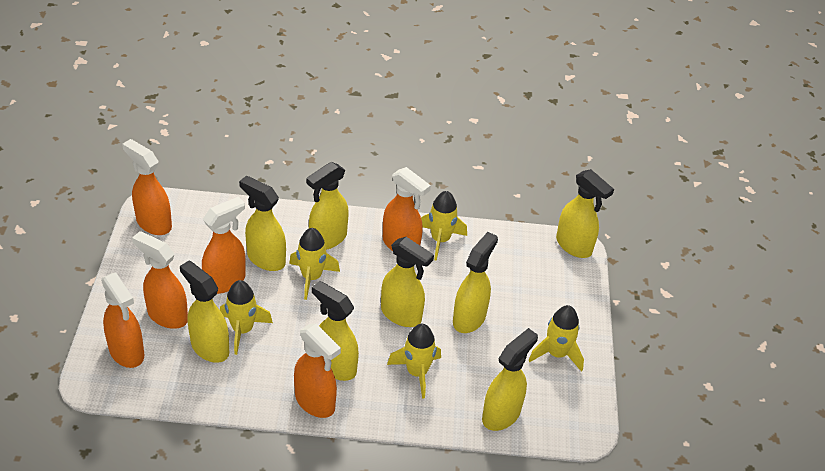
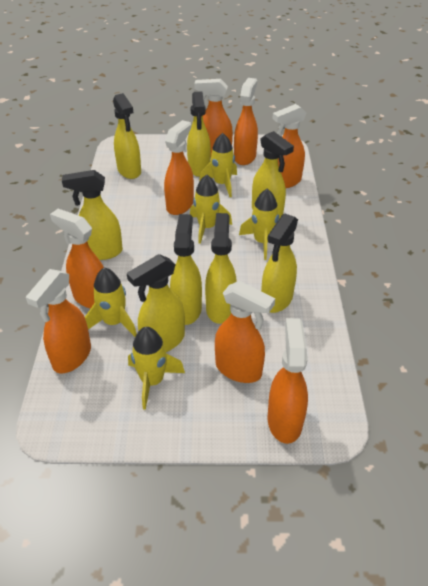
orange spray bottle: 6 -> 8

